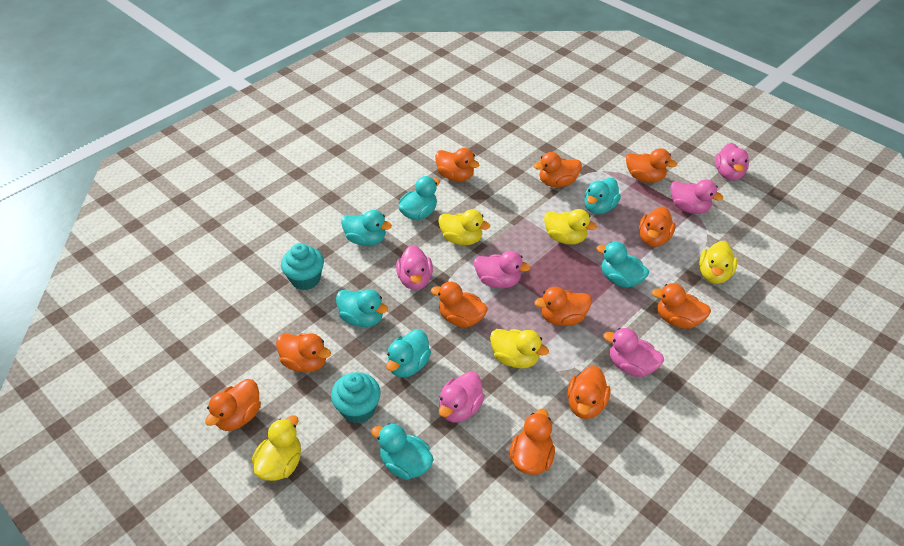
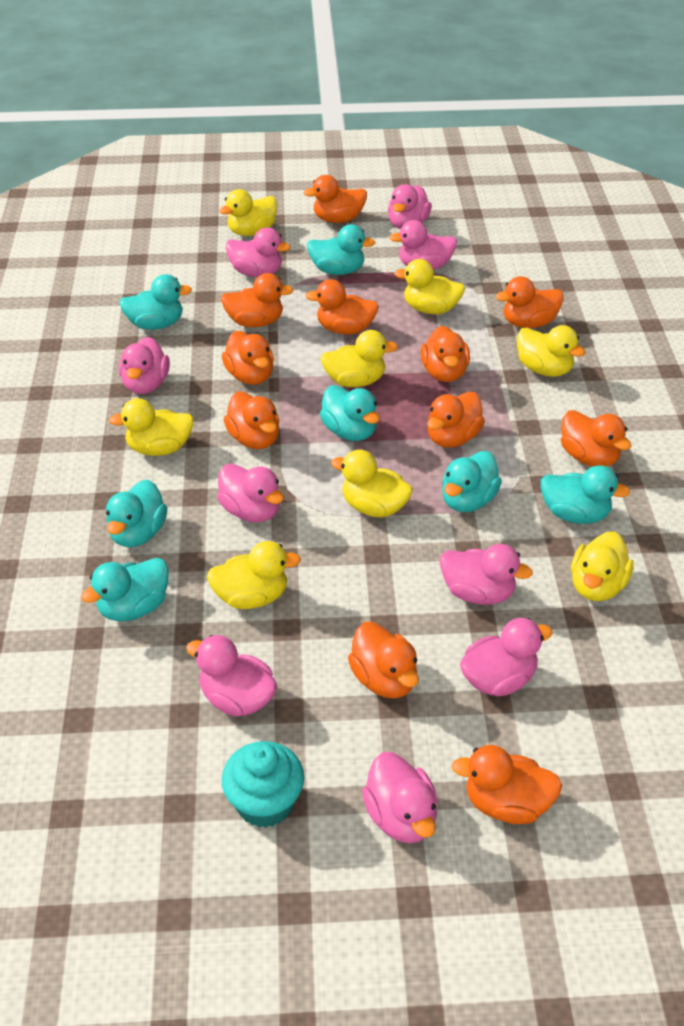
pink duck: 6 -> 9
turquoise cupcake: 2 -> 1
yellow duck: 5 -> 8

